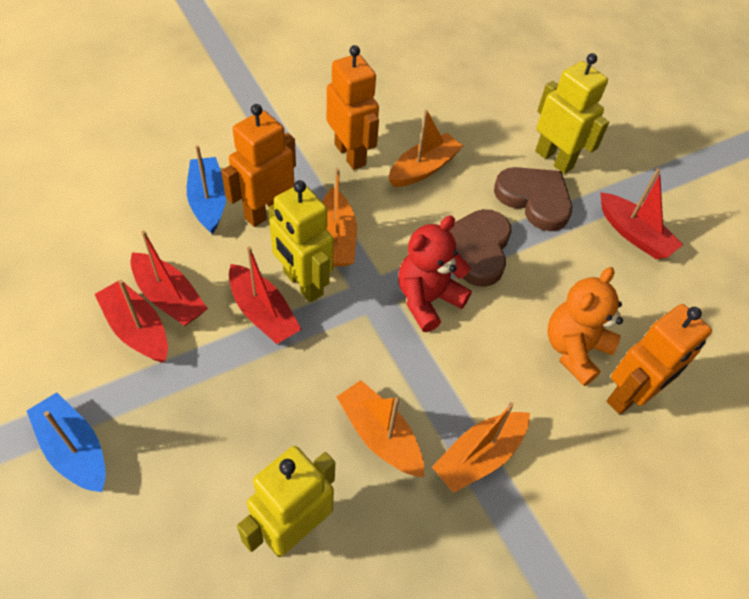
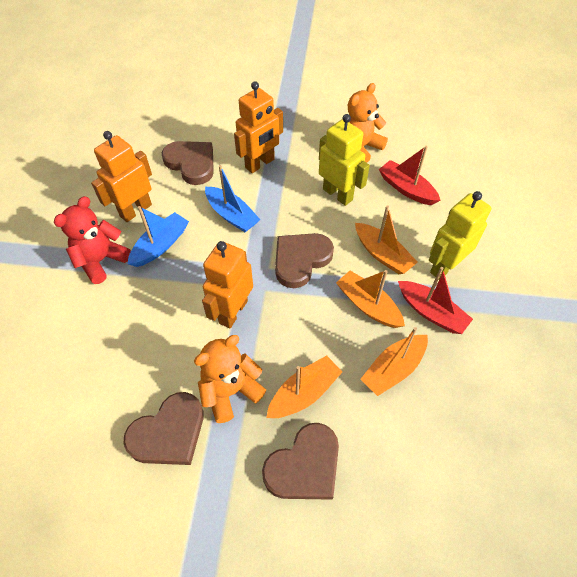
brown heart: 2 -> 4
orange teddy bear: 1 -> 2
red boat: 4 -> 2
yellow robot: 3 -> 2

